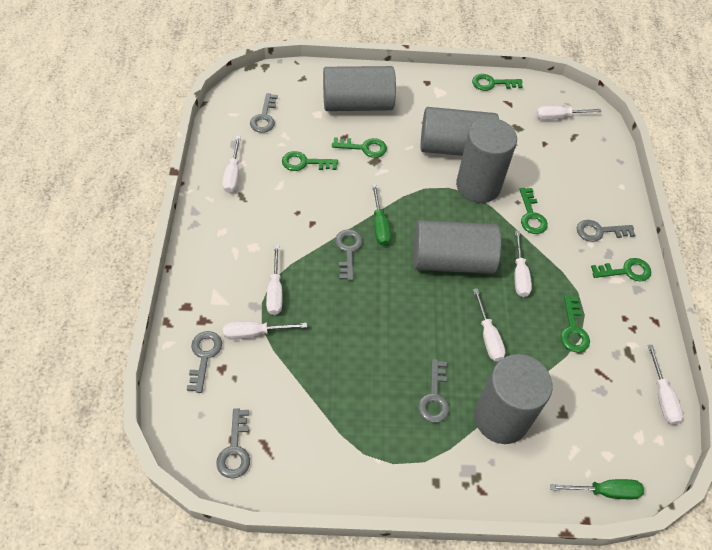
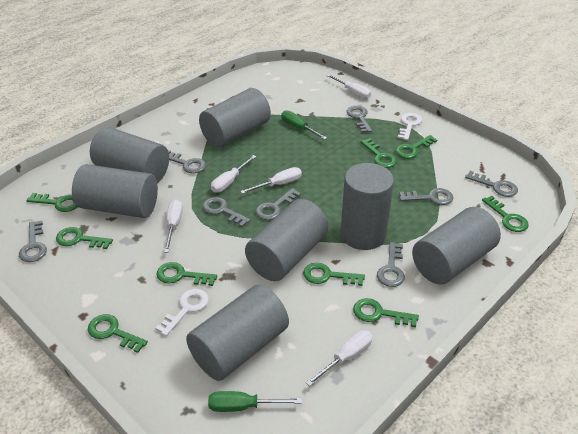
green key: 6 -> 9
grey cylinder: 5 -> 7
grey key: 6 -> 8
white key: 0 -> 2
white screwdriver: 7 -> 5

